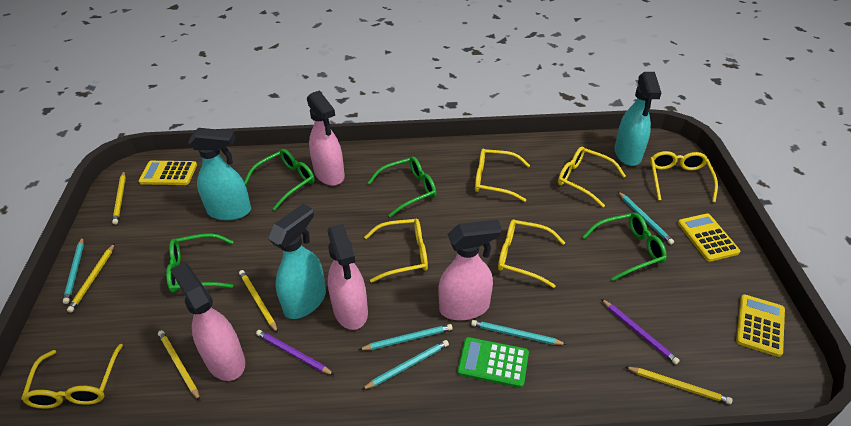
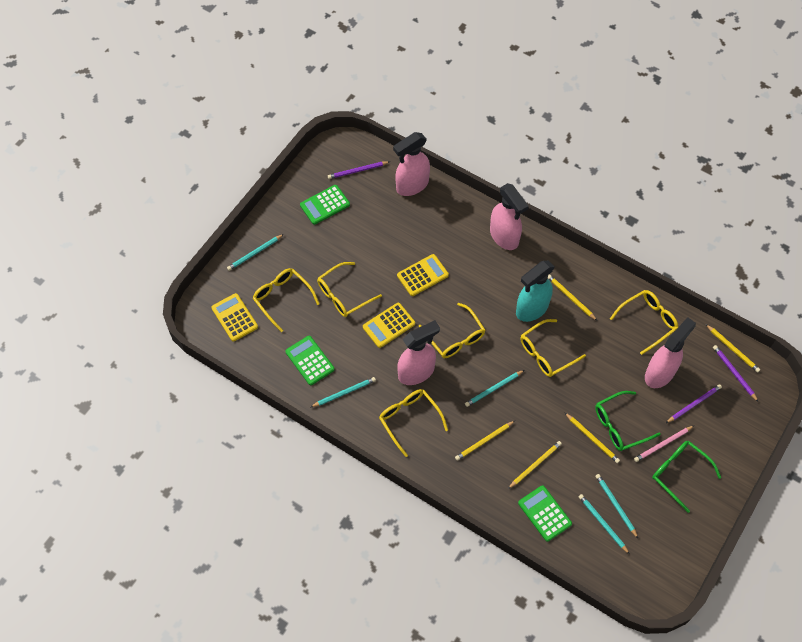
green calculator: 1 -> 3
green glasses: 4 -> 2
pink pencil: 0 -> 1
purple pencil: 2 -> 3
turquoise spray bottle: 3 -> 1

